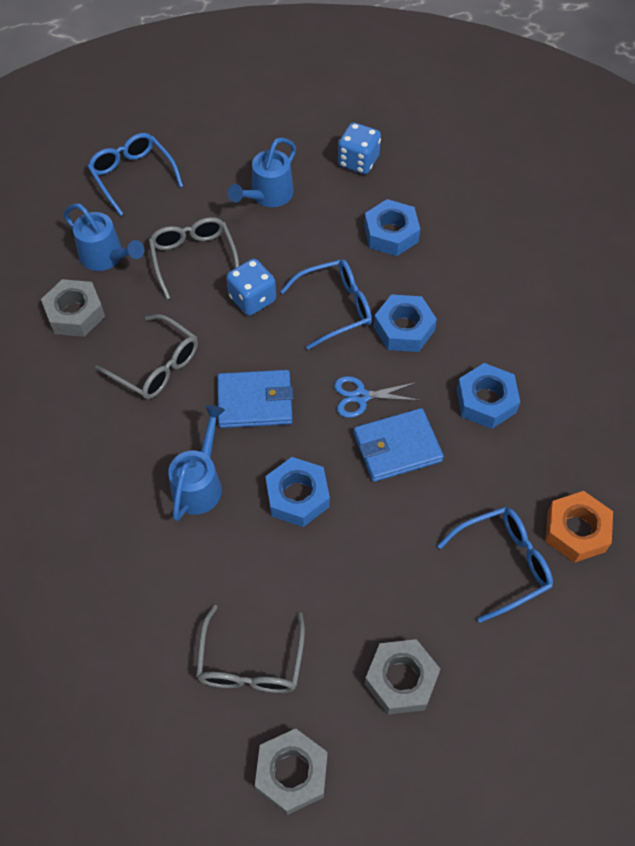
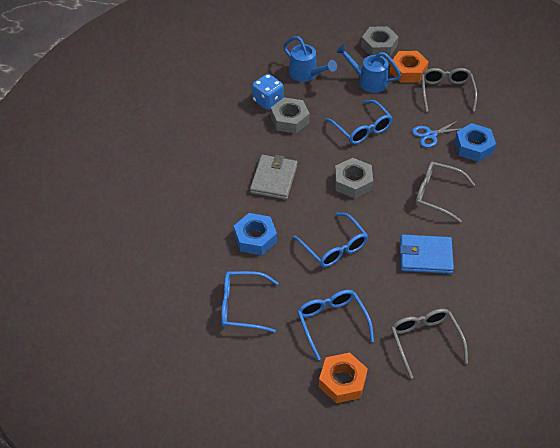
blue dice: 2 -> 1
blue glasses: 3 -> 4
blue nut: 4 -> 2
blue wallet: 2 -> 1
blue watering can: 3 -> 2
grey wallet: 0 -> 1
orange nut: 1 -> 2

